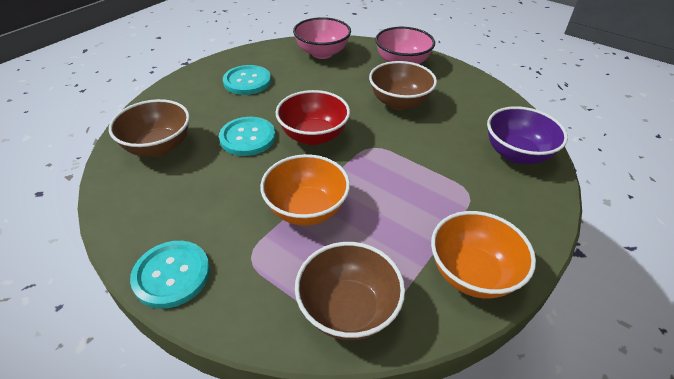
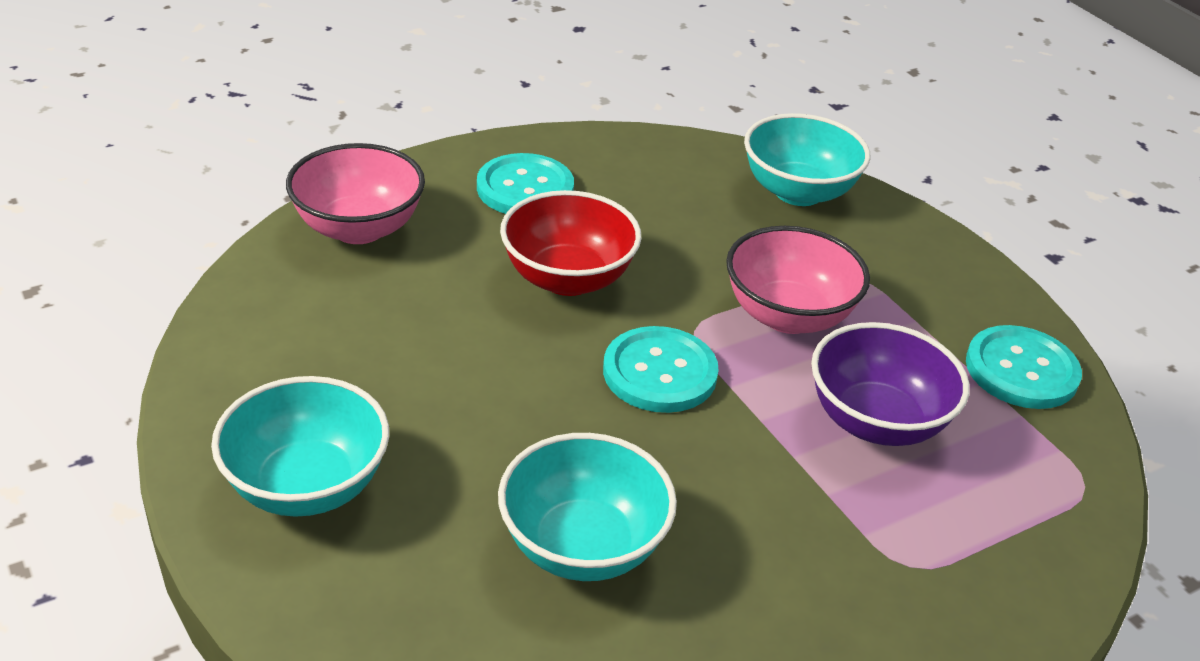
brown bowl: 3 -> 0
orange bowl: 2 -> 0
turquoise bowl: 0 -> 3

